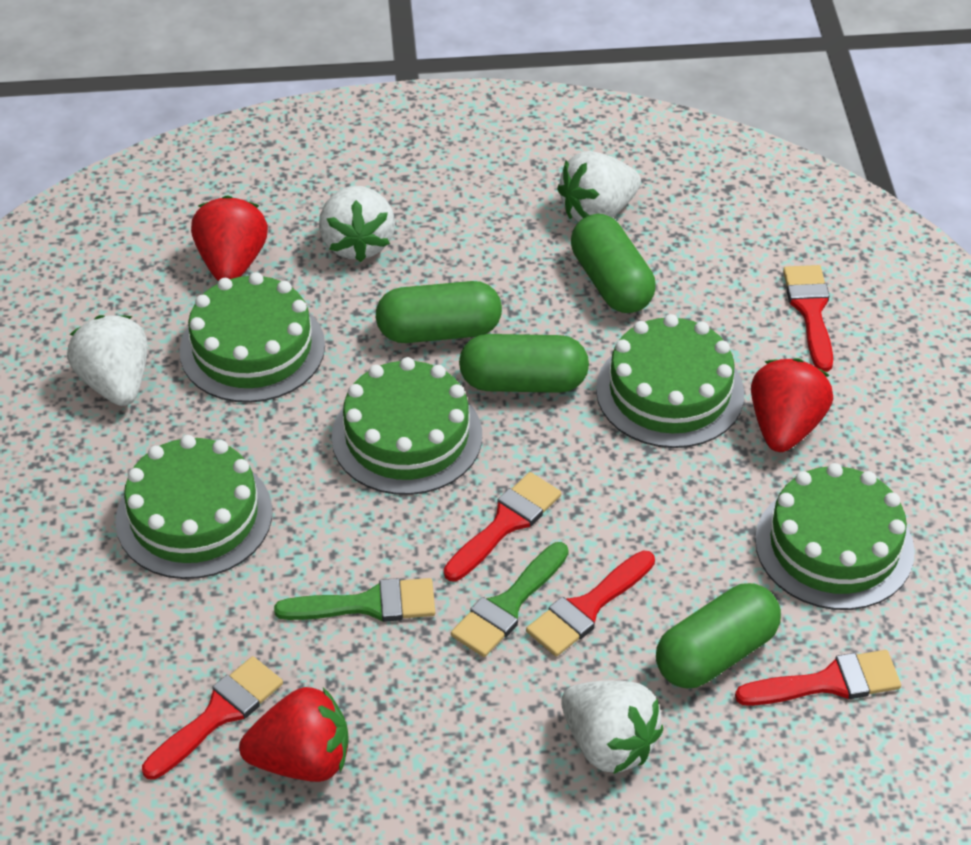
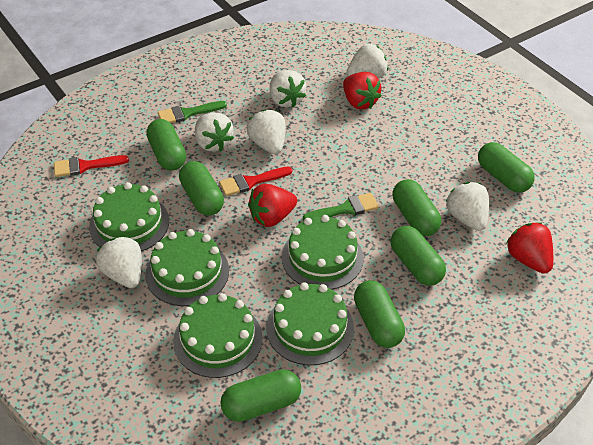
green capsule: 4 -> 7
red brush: 5 -> 2
white strawberry: 4 -> 6

